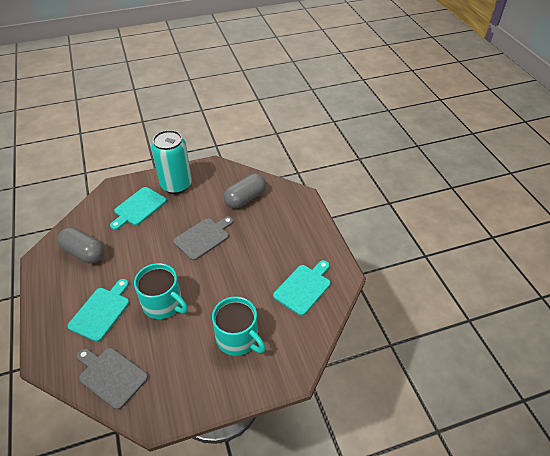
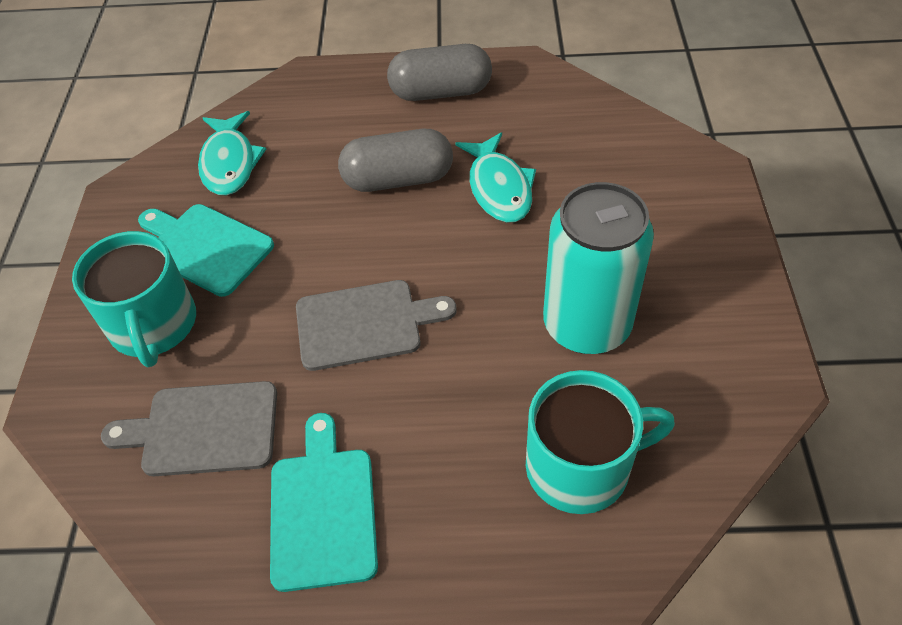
turquoise cutting board: 3 -> 2
turquoise fish: 0 -> 2

